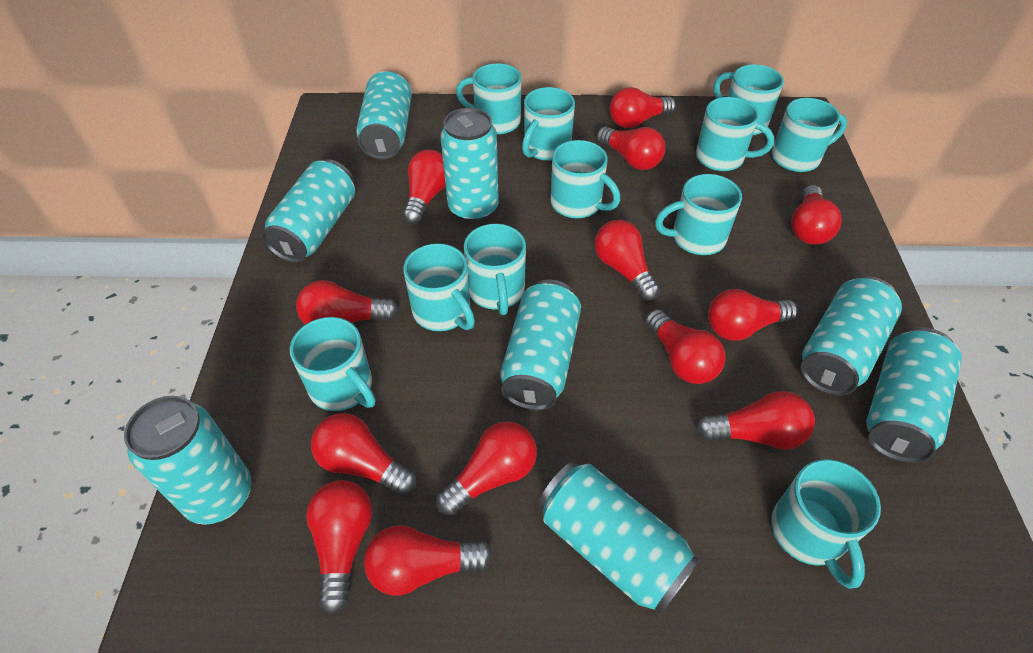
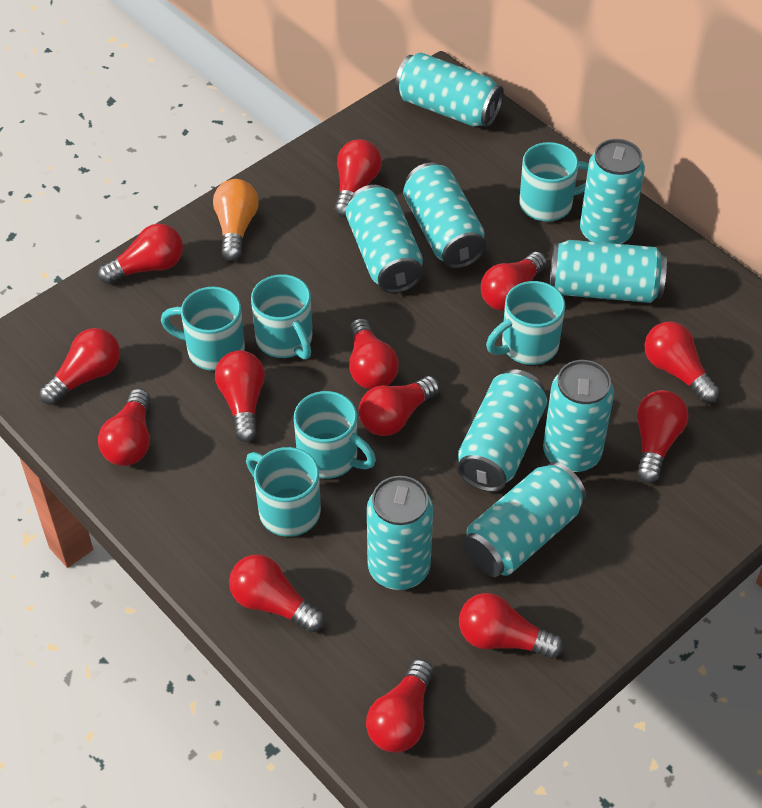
orange light bulb: 0 -> 1
turquoise can: 8 -> 9
turquoise mug: 11 -> 6

